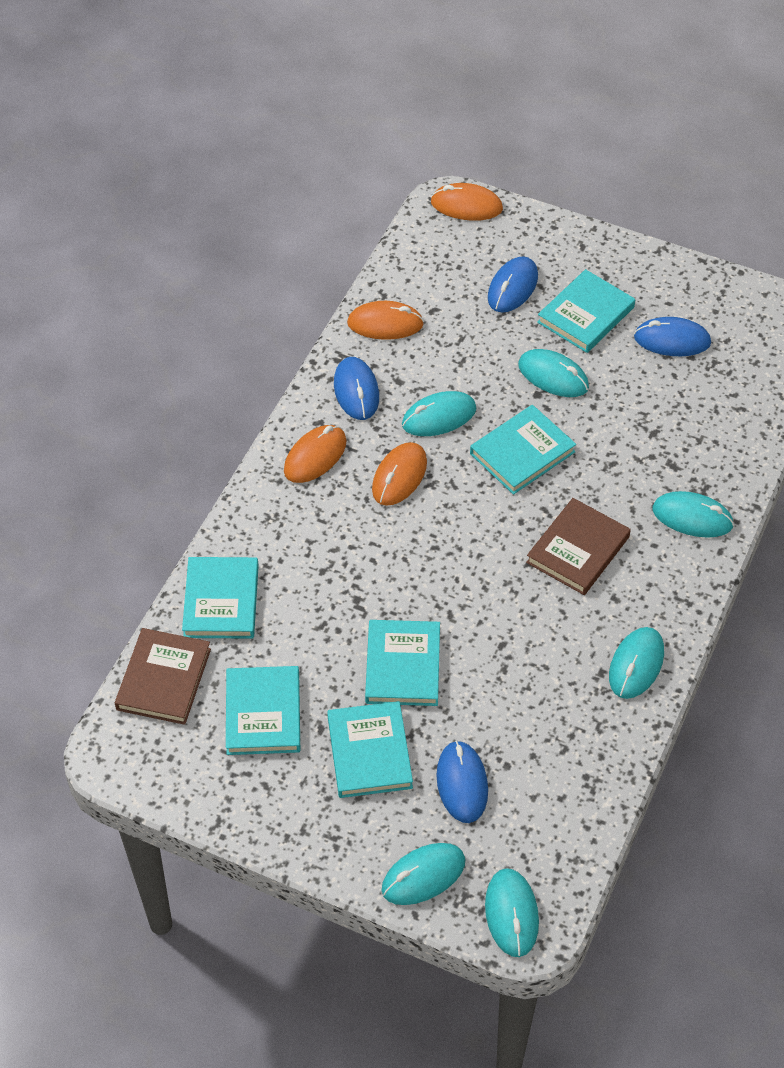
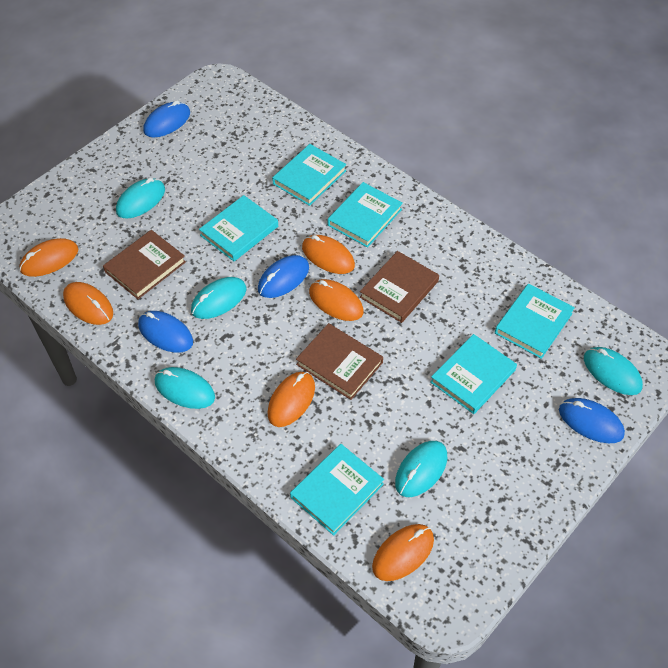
brown book: 2 -> 3
orange mouse: 4 -> 6
turquoise mouse: 6 -> 5

